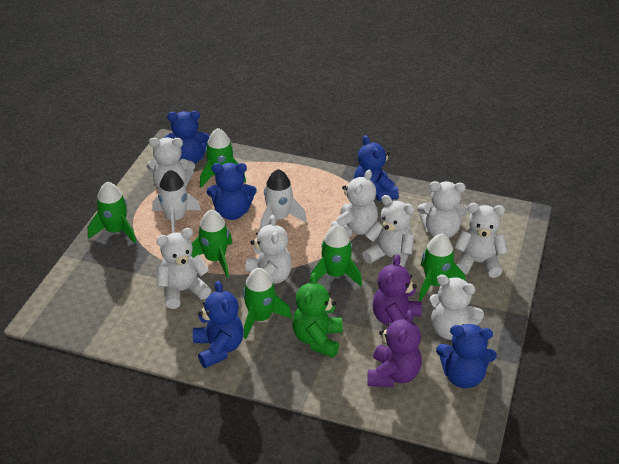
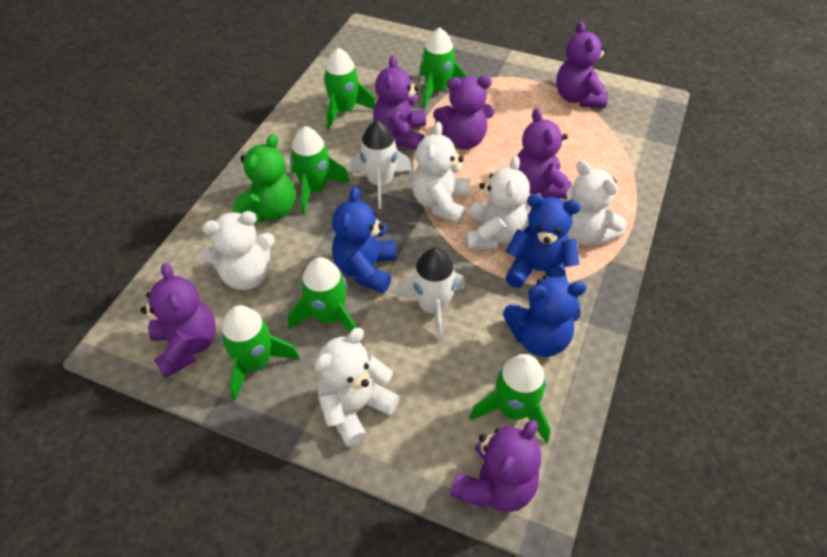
blue teddy bear: 5 -> 3
purple teddy bear: 2 -> 6
white teddy bear: 8 -> 5

